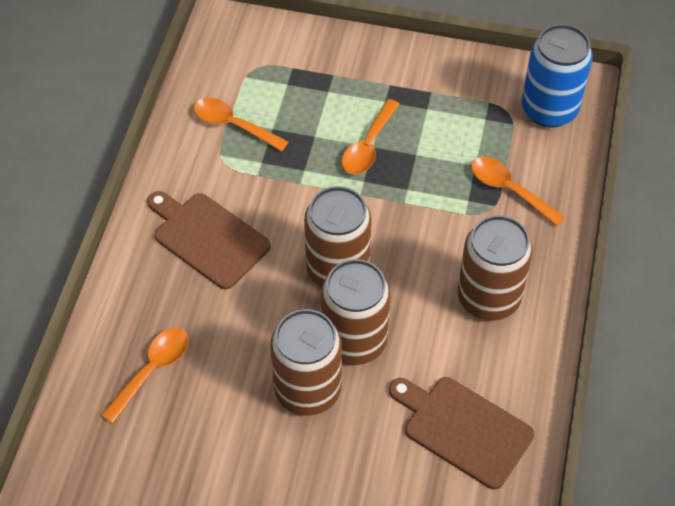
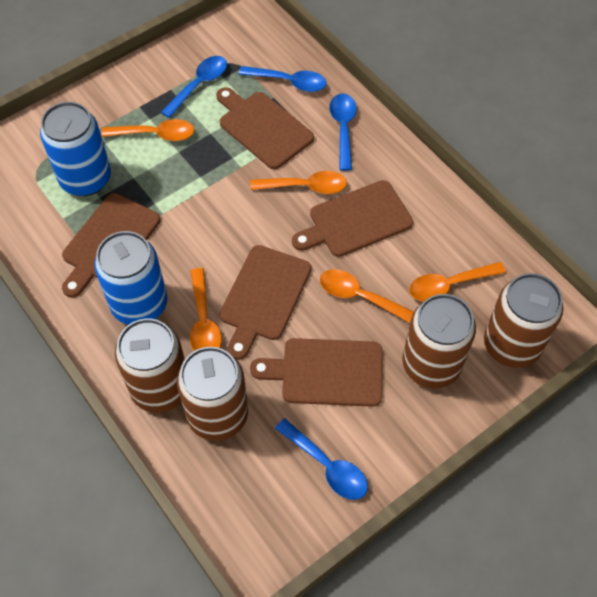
blue can: 1 -> 2
blue spoon: 0 -> 4
brown cutting board: 2 -> 5
orange spoon: 4 -> 5

